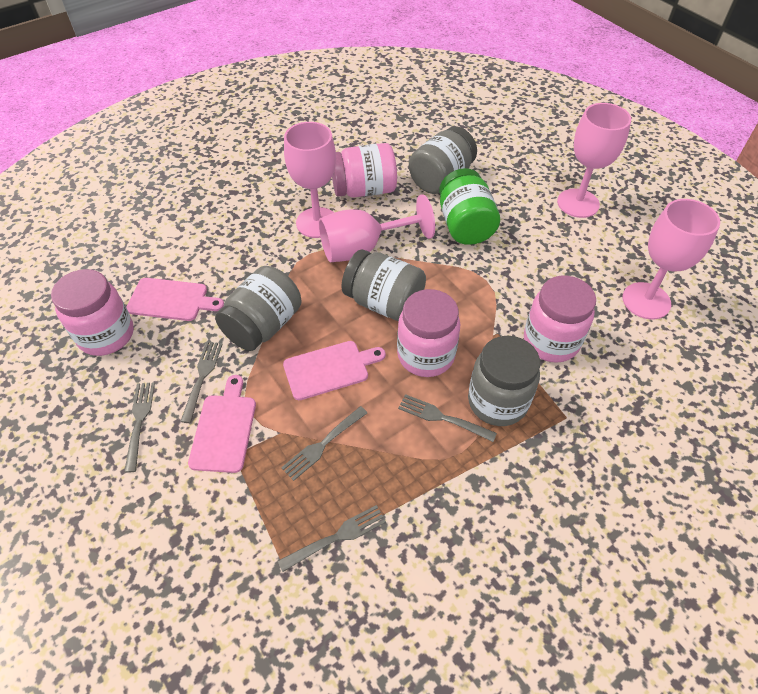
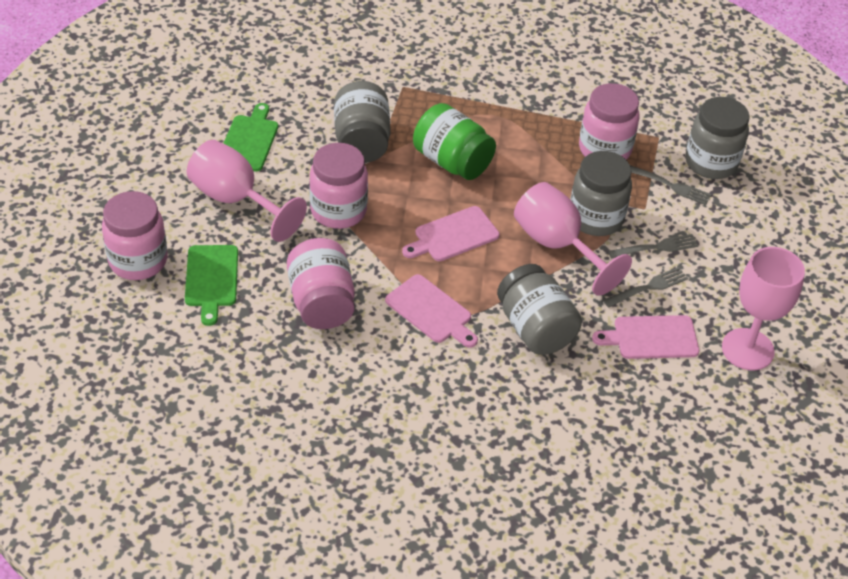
green cutting board: 0 -> 2
grey fork: 5 -> 3
pink goblet: 4 -> 3

